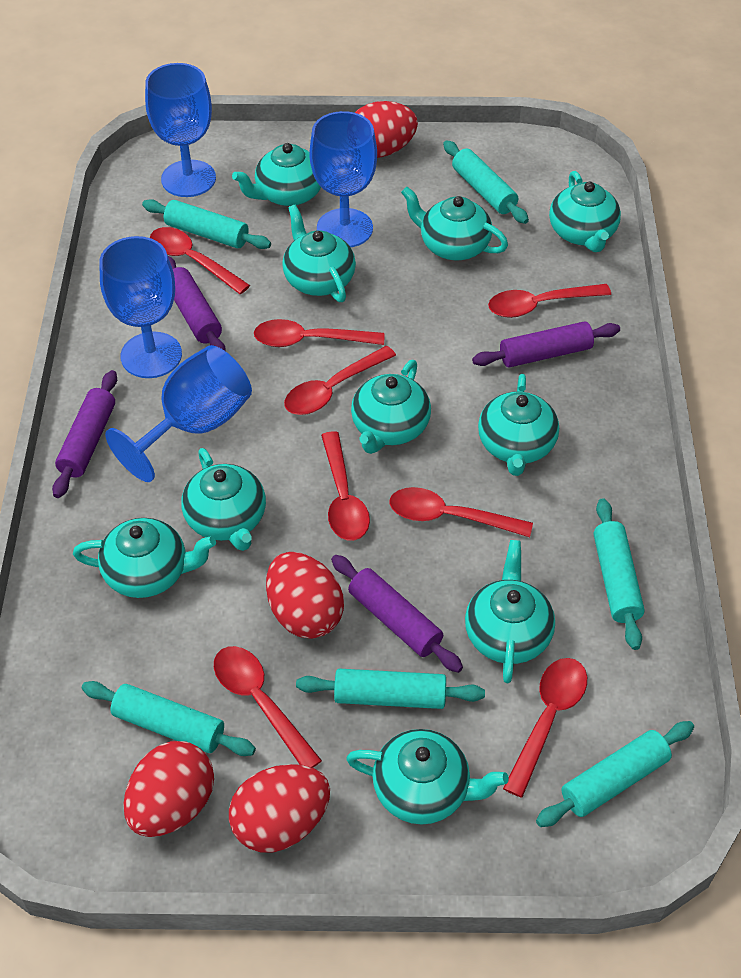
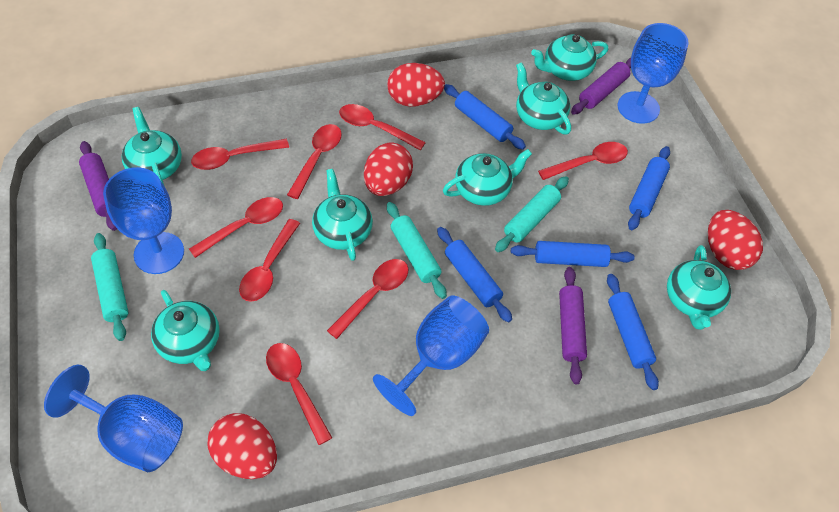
blue rolling pin: 0 -> 5
purple rolling pin: 4 -> 3
turquoise rolling pin: 6 -> 3
turquoise teapot: 10 -> 7

